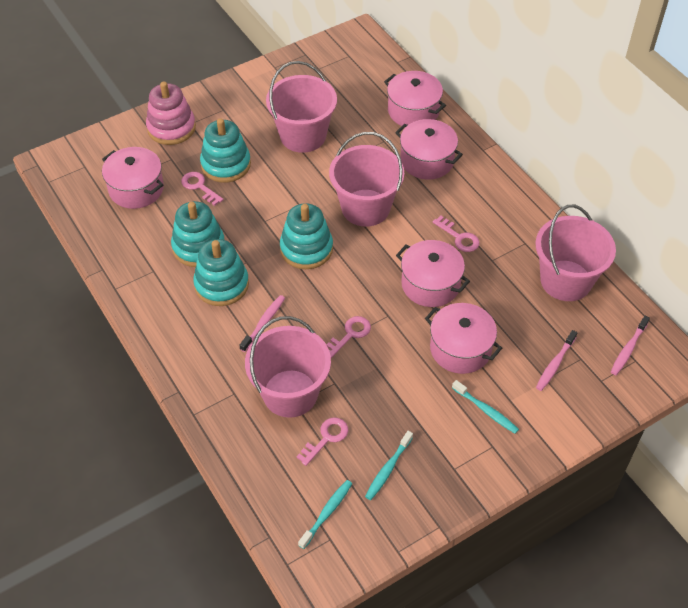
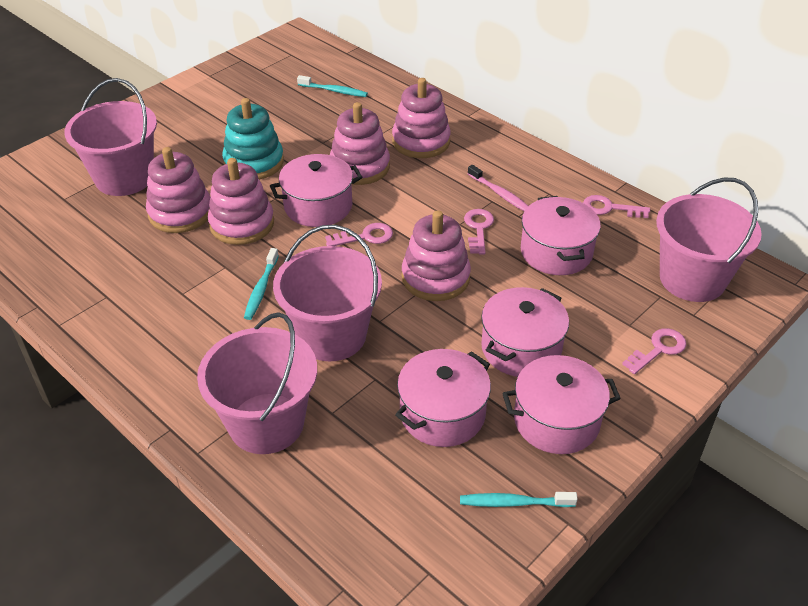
pink stacking toy: 1 -> 5
pink toothbrush: 3 -> 1
turquoise stacking toy: 4 -> 1

